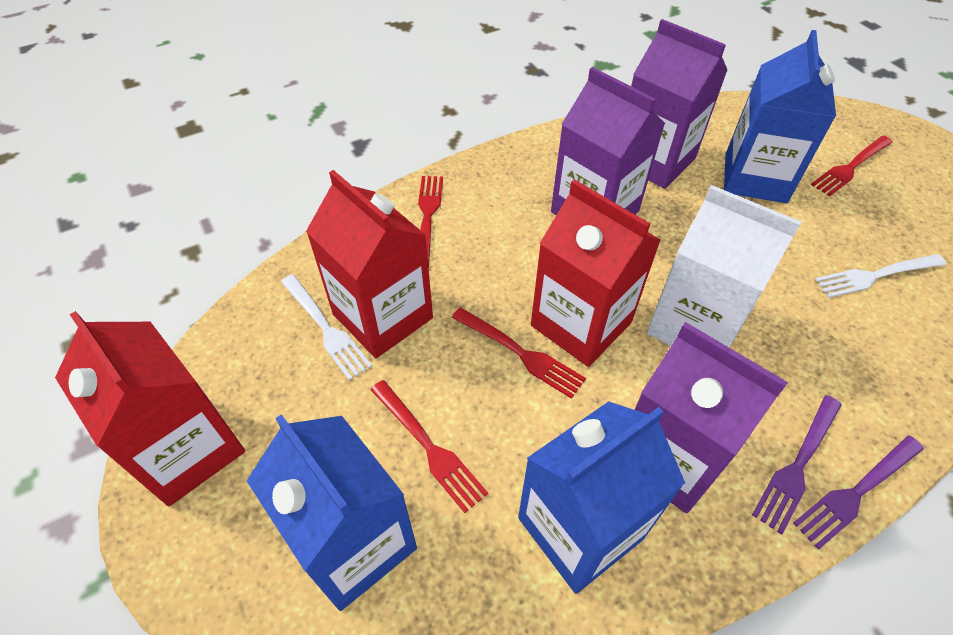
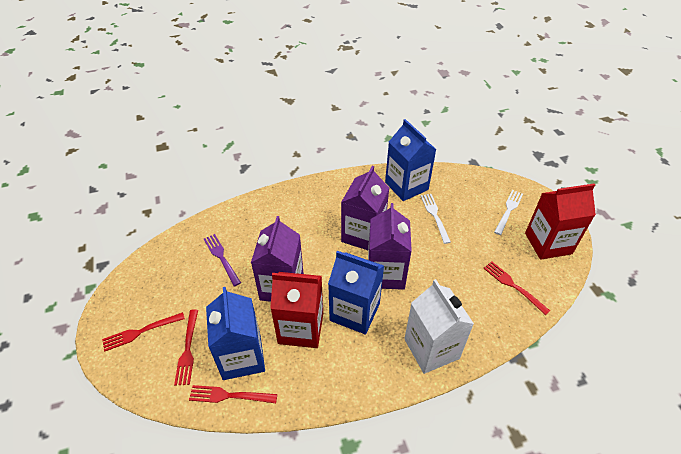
purple fork: 2 -> 1
red carton: 3 -> 2

